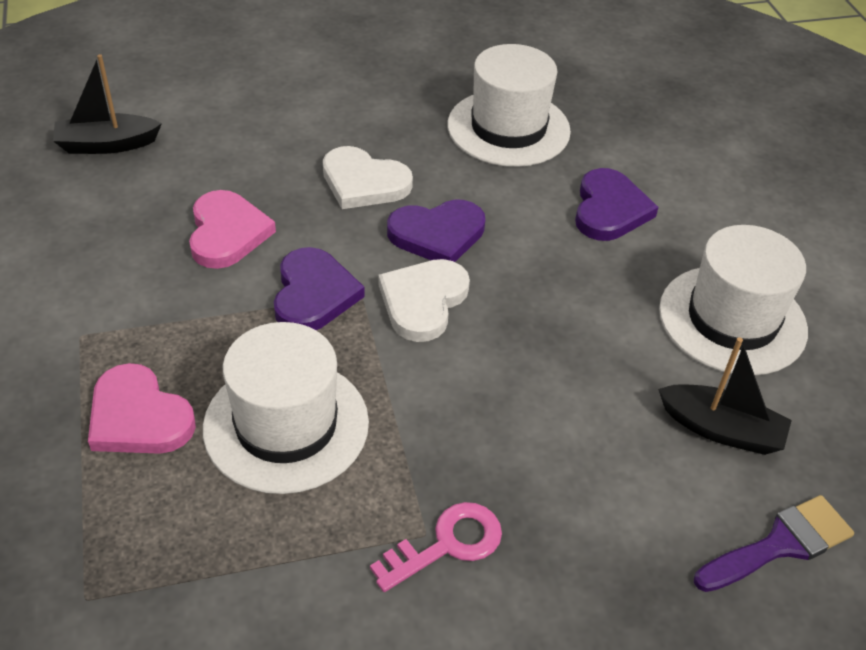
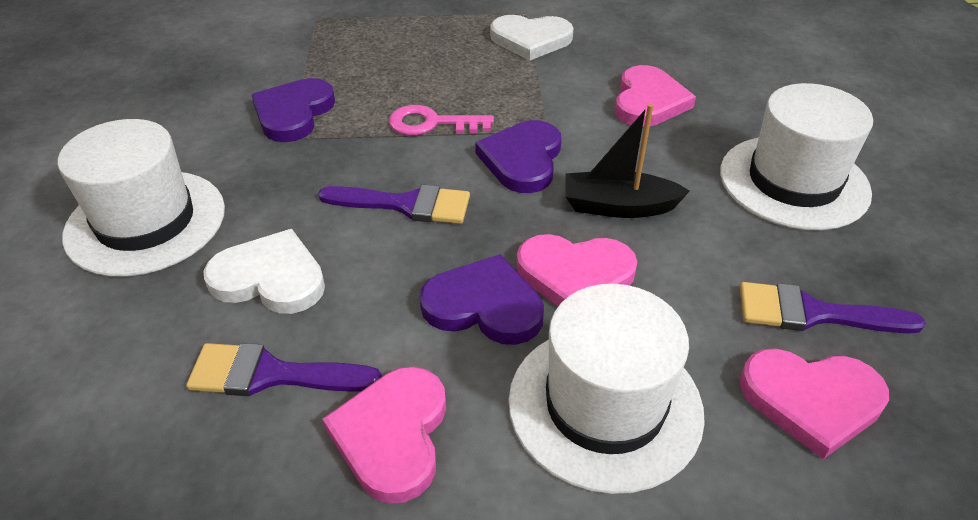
black boat: 2 -> 1
pink heart: 2 -> 4
purple brush: 1 -> 3

